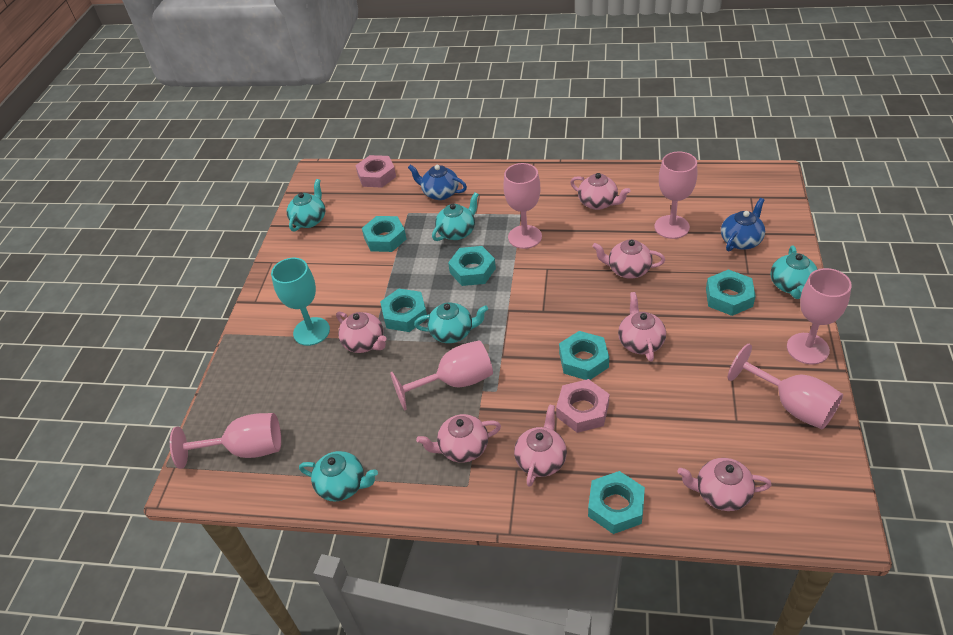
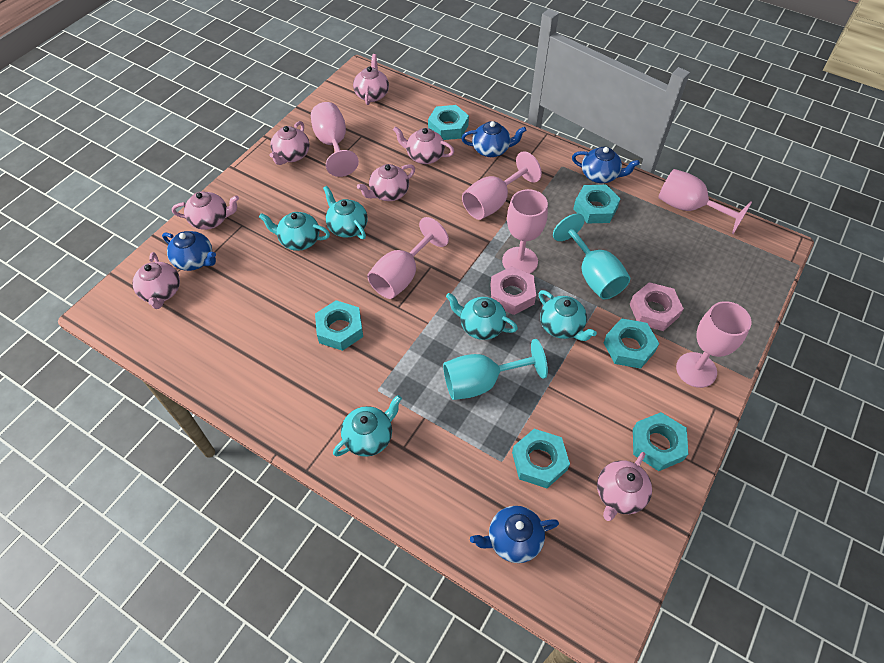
blue teapot: 2 -> 4
turquoise goblet: 1 -> 2

